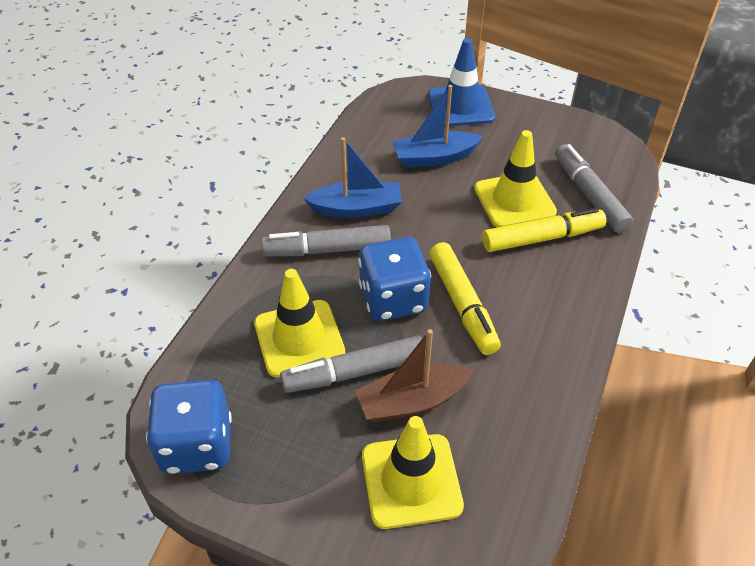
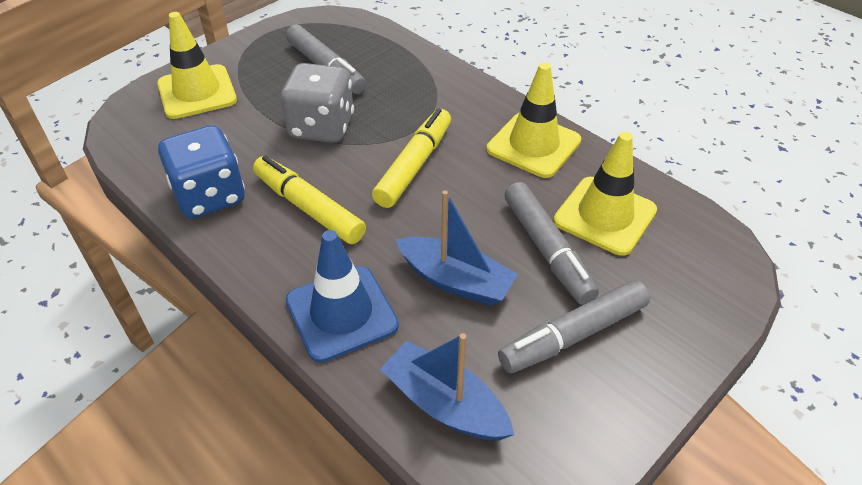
blue dice: 2 -> 1
brown boat: 1 -> 0
grey dice: 0 -> 1

